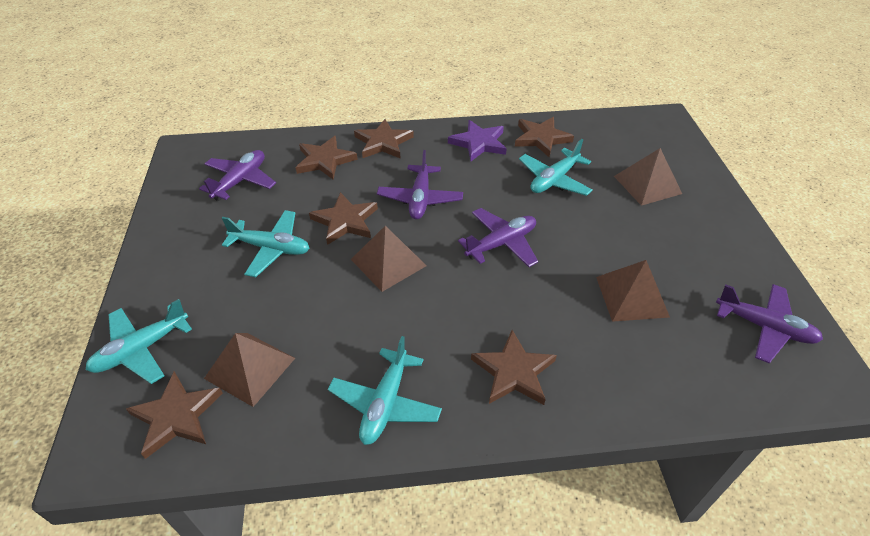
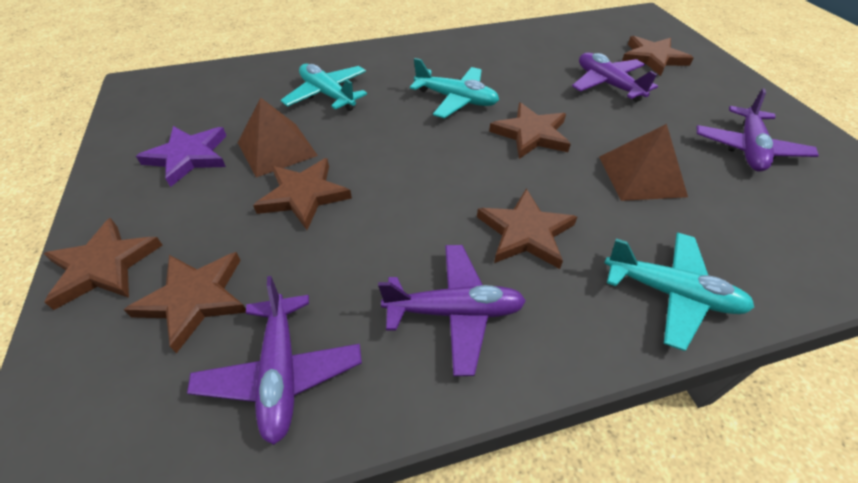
brown pyramid: 4 -> 2
turquoise plane: 4 -> 3

